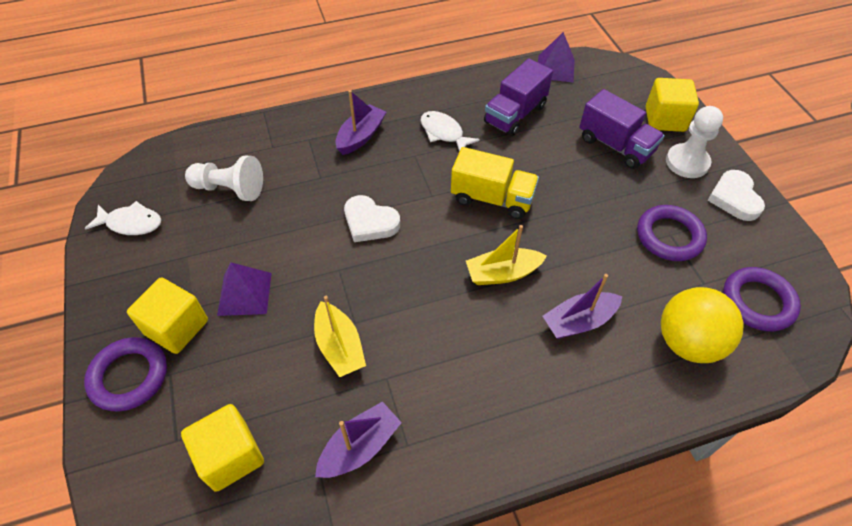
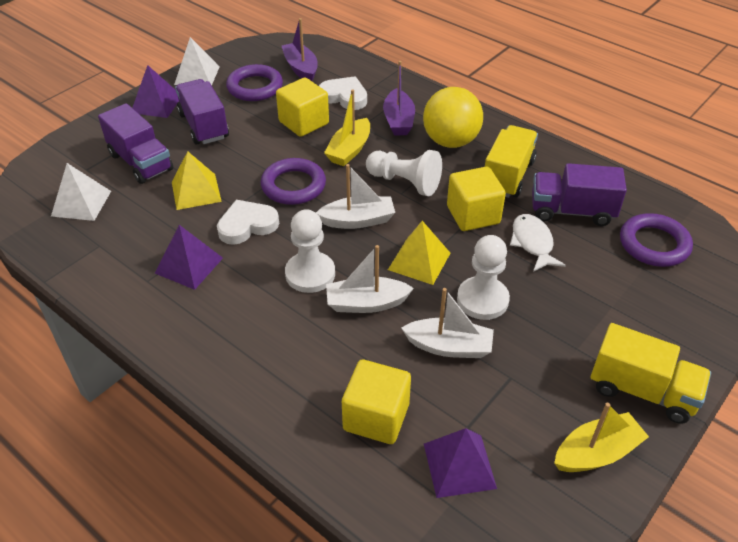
purple boat: 3 -> 2
purple pyramid: 2 -> 3
purple truck: 2 -> 3
white boat: 0 -> 3
white fish: 2 -> 1
white pawn: 2 -> 3
white pyramid: 0 -> 2
yellow pyramid: 0 -> 2
yellow truck: 1 -> 2

